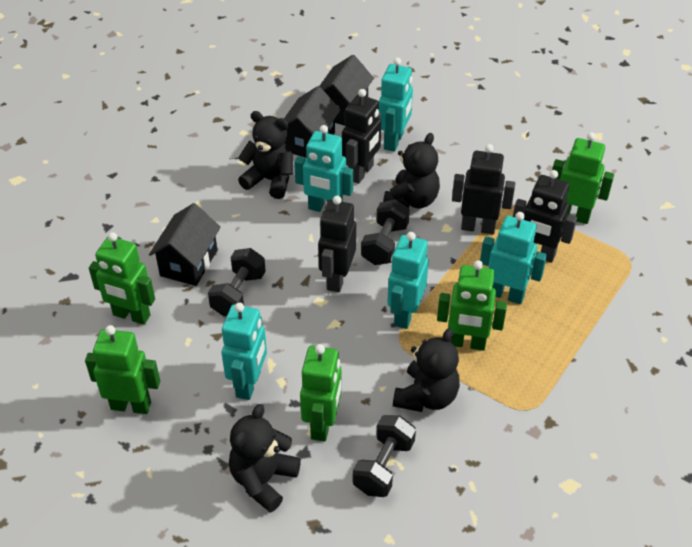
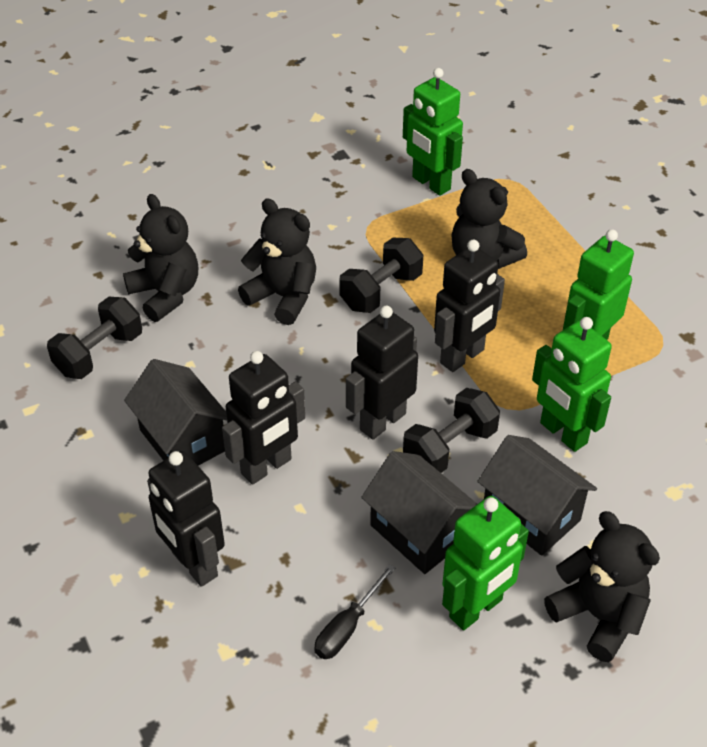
black screwdriver: 0 -> 1
green robot: 5 -> 4
turquoise robot: 5 -> 0

